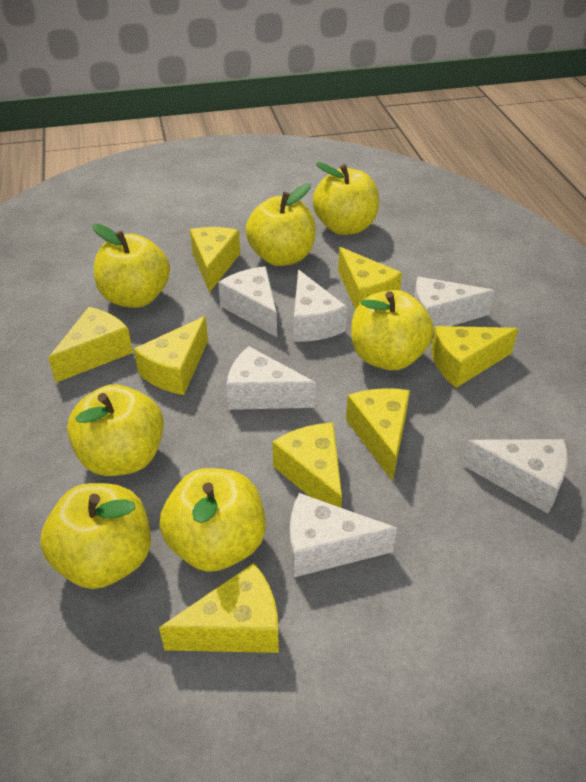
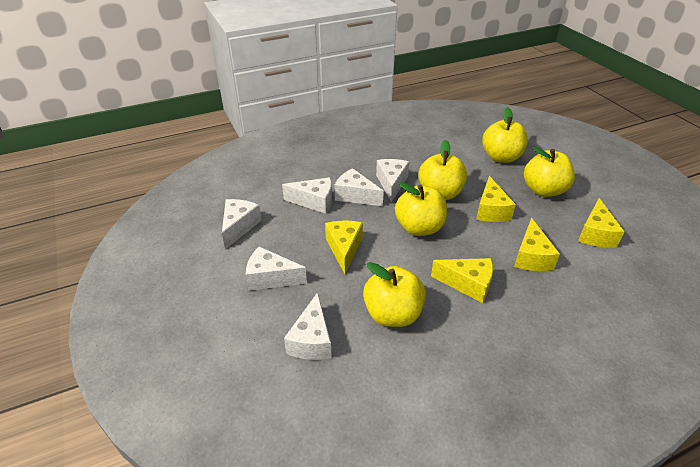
yellow apple: 7 -> 5
yellow cheese: 8 -> 5

